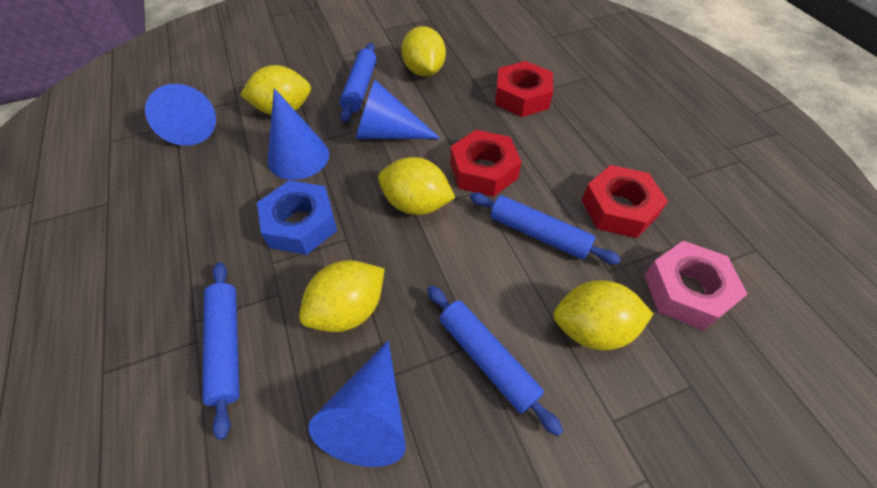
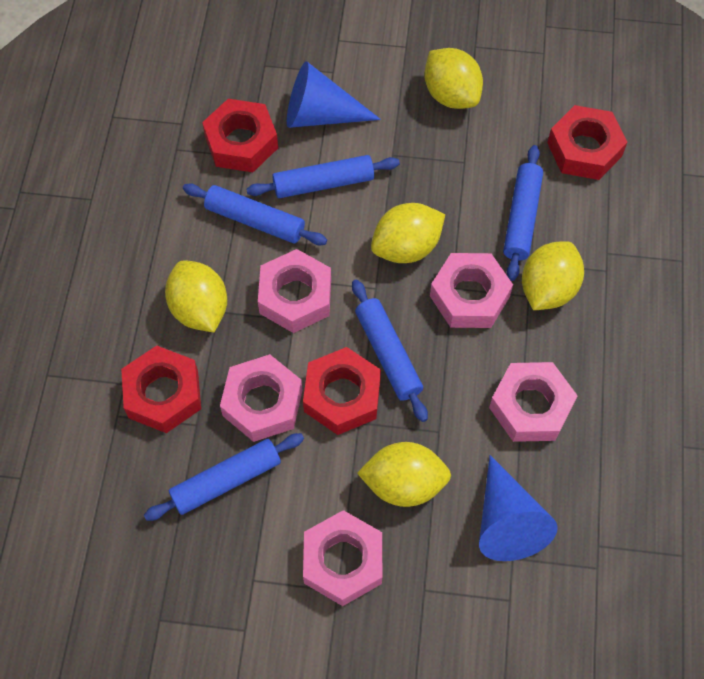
blue cone: 4 -> 2
blue nut: 1 -> 0
blue rolling pin: 4 -> 5
pink nut: 1 -> 5
red nut: 3 -> 4

